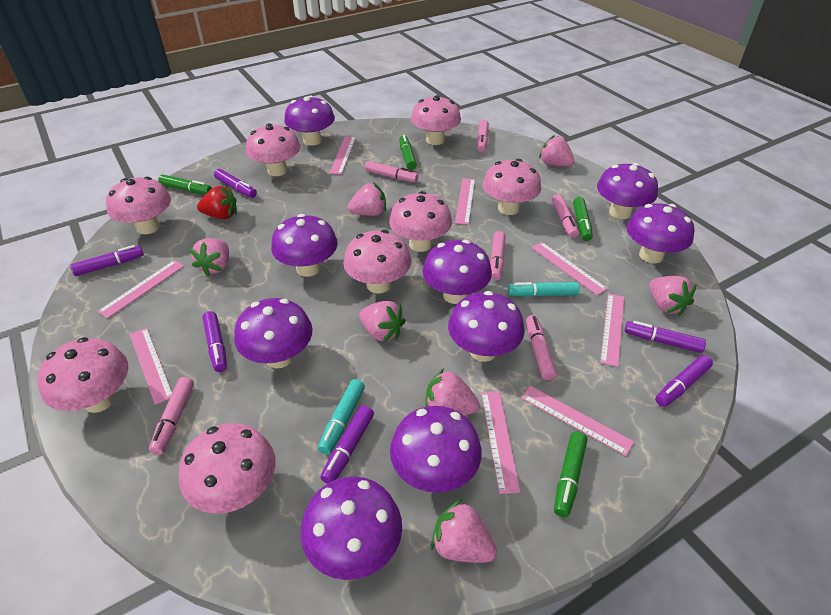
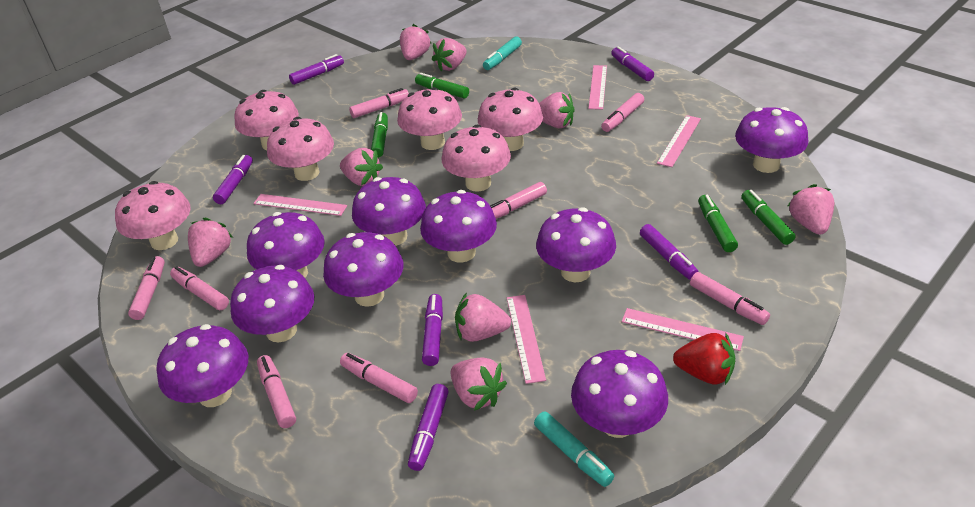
pink marker: 6 -> 8
pink mushroom: 8 -> 6
pink ruler: 8 -> 5
pink strawberry: 7 -> 8

